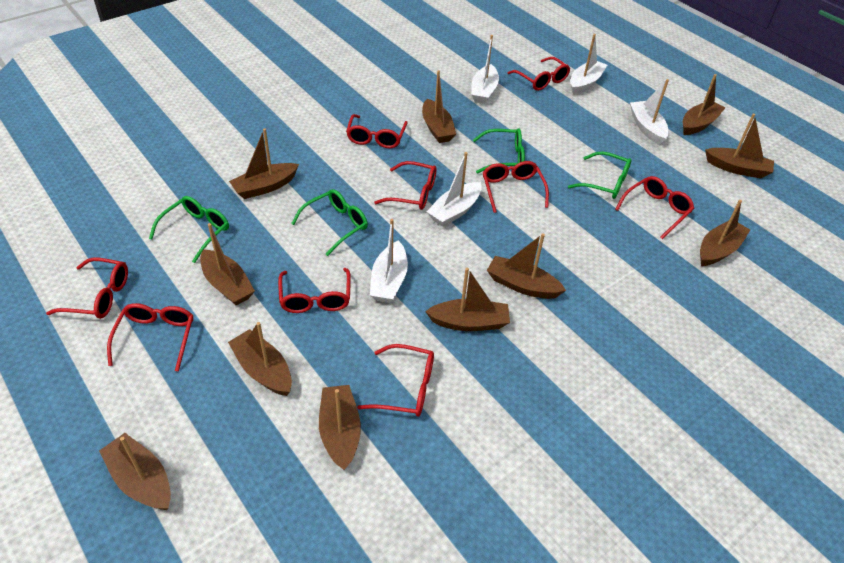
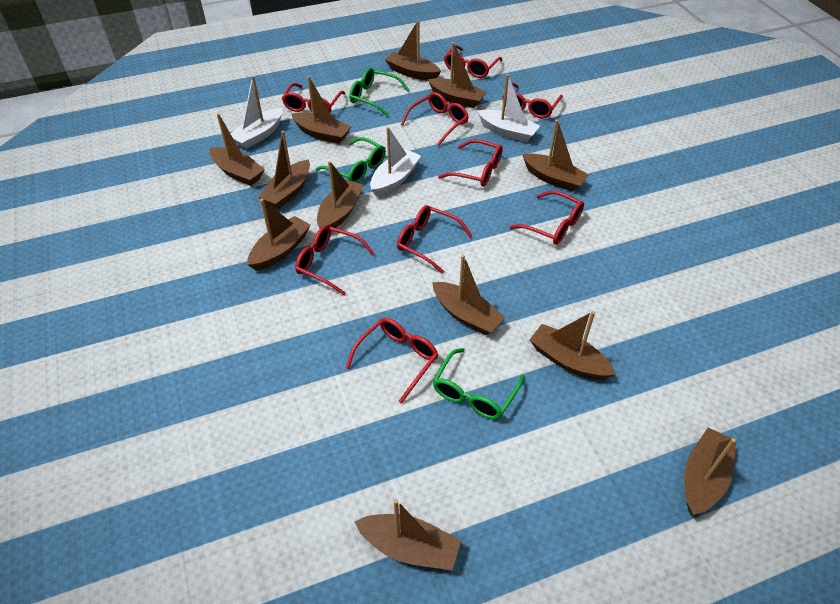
brown boat: 11 -> 12
green glasses: 4 -> 3
white boat: 5 -> 3

